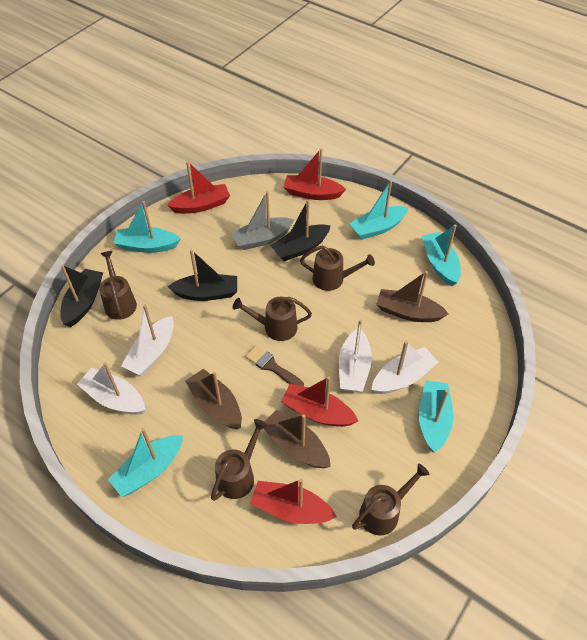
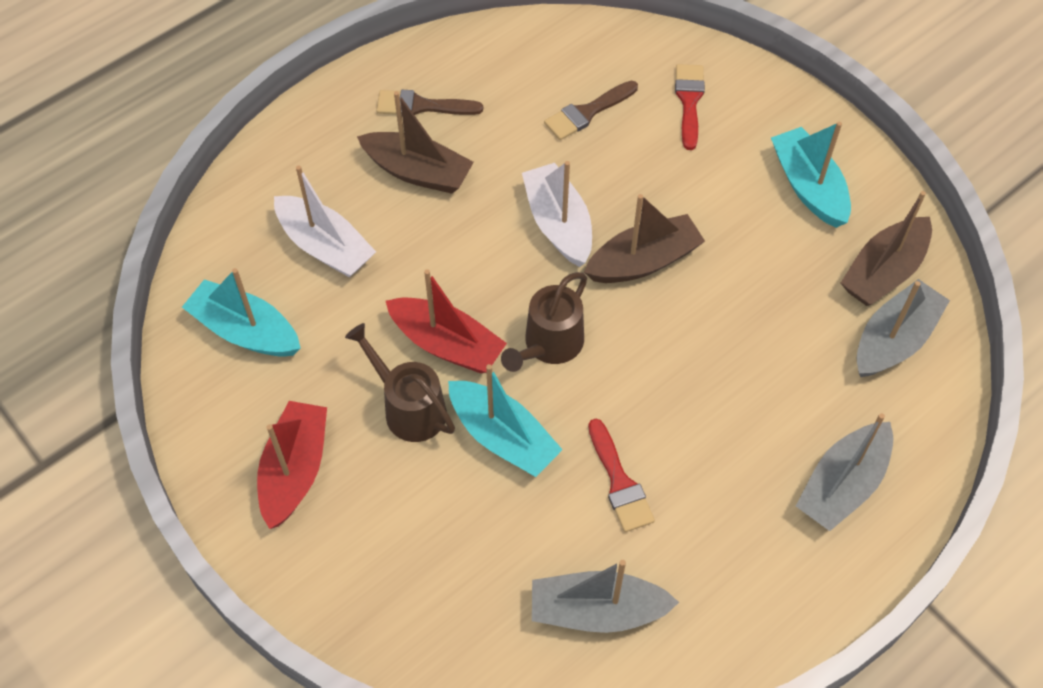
black boat: 3 -> 0
brown brush: 1 -> 2
brown watering can: 5 -> 2
grey boat: 1 -> 3
red boat: 4 -> 2
red brush: 0 -> 2
turquoise boat: 5 -> 3
white boat: 4 -> 2

